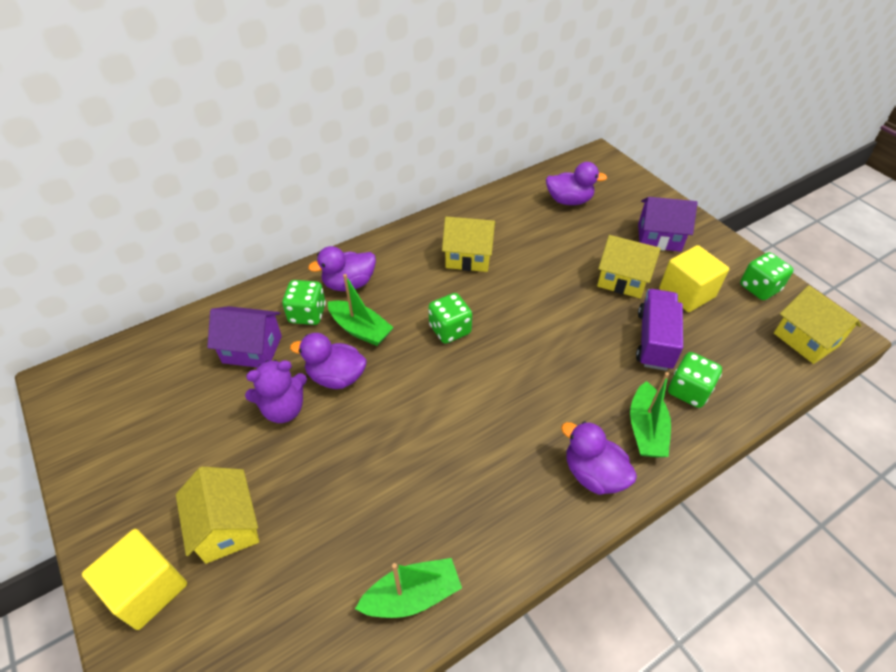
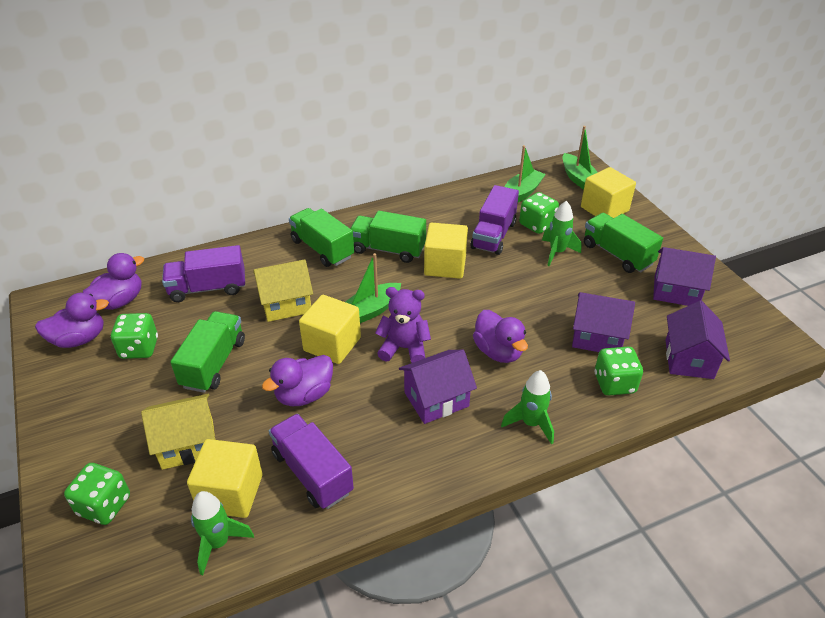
green rocket: 0 -> 3
green truck: 0 -> 4
purple house: 2 -> 4
purple truck: 1 -> 3
yellow cube: 2 -> 4
yellow house: 4 -> 2

